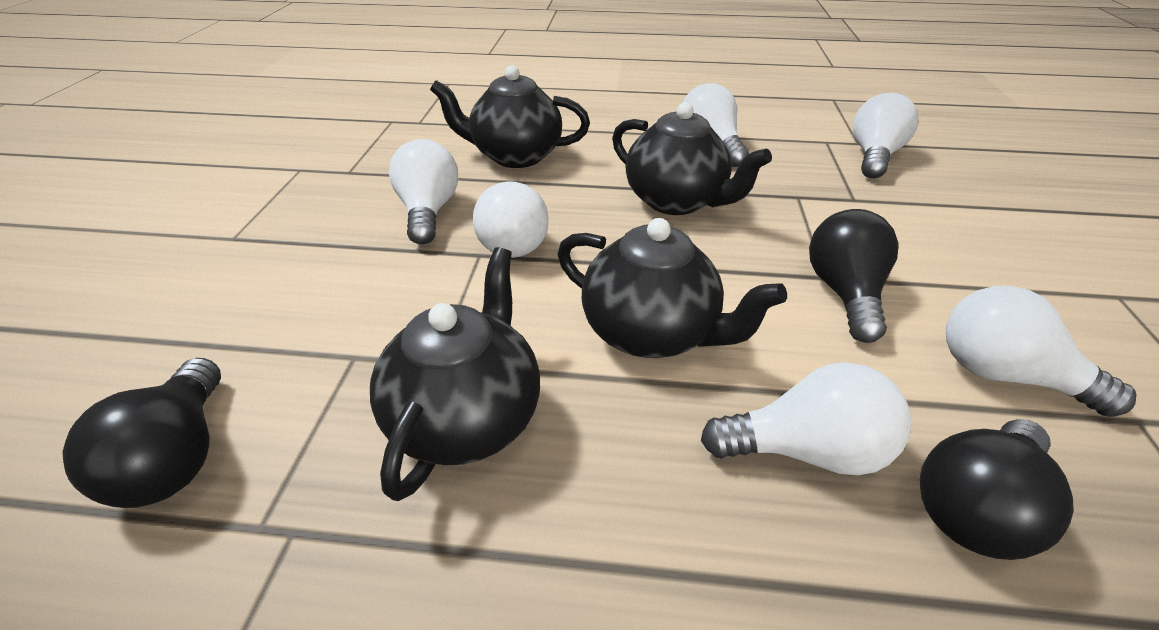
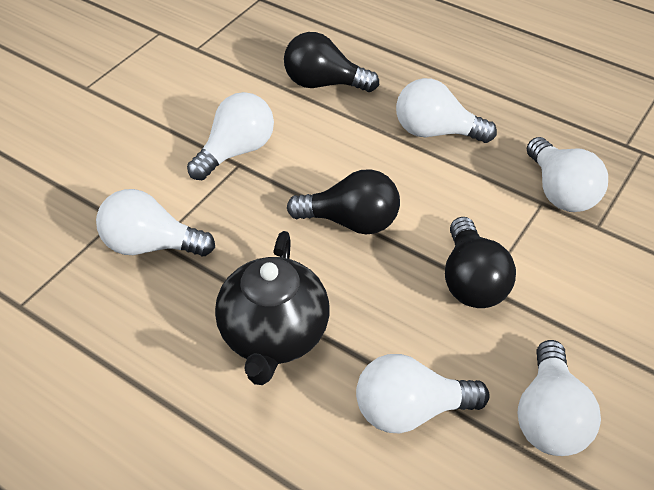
black teapot: 4 -> 1

